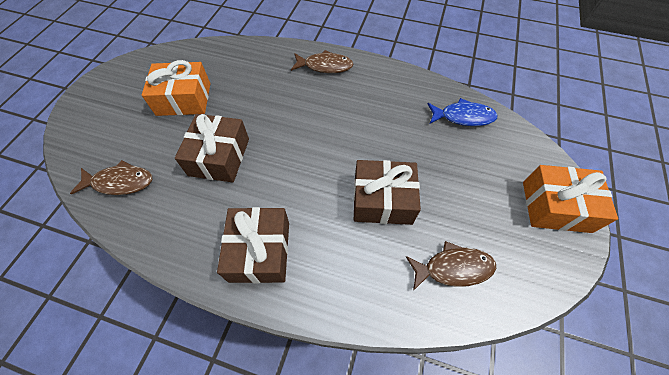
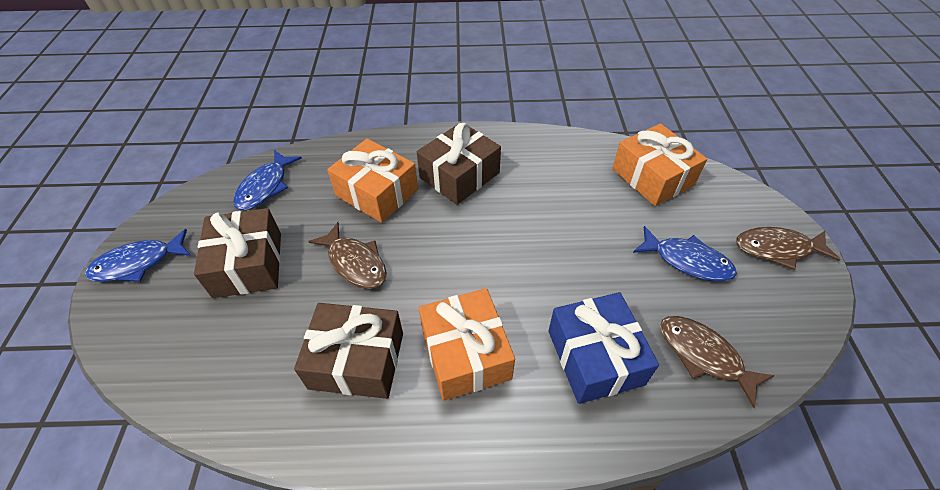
blue fish: 1 -> 3
blue gift: 0 -> 1
orange gift: 2 -> 3

